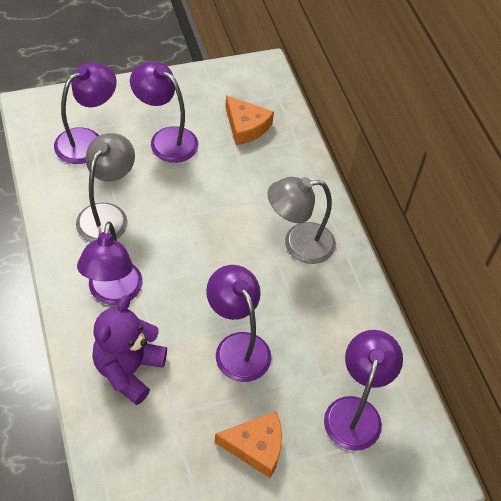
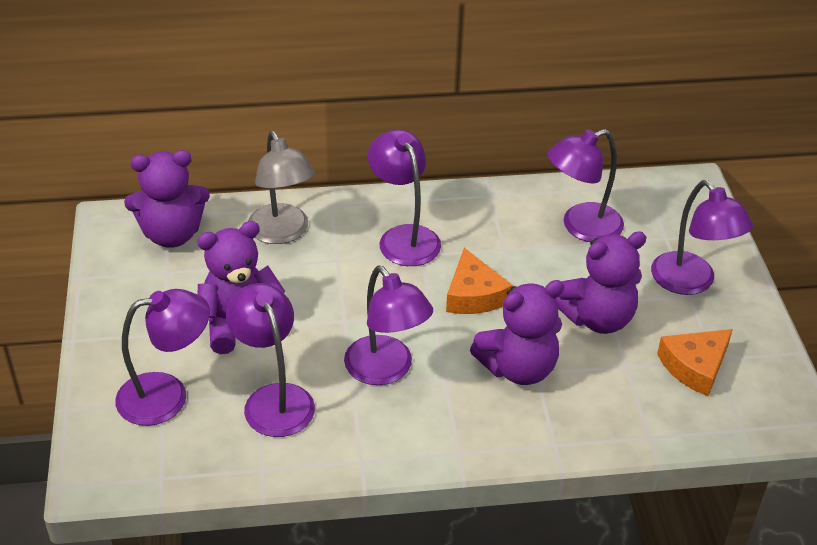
grey lamp: 2 -> 1
purple lamp: 5 -> 6
purple teddy bear: 1 -> 4

